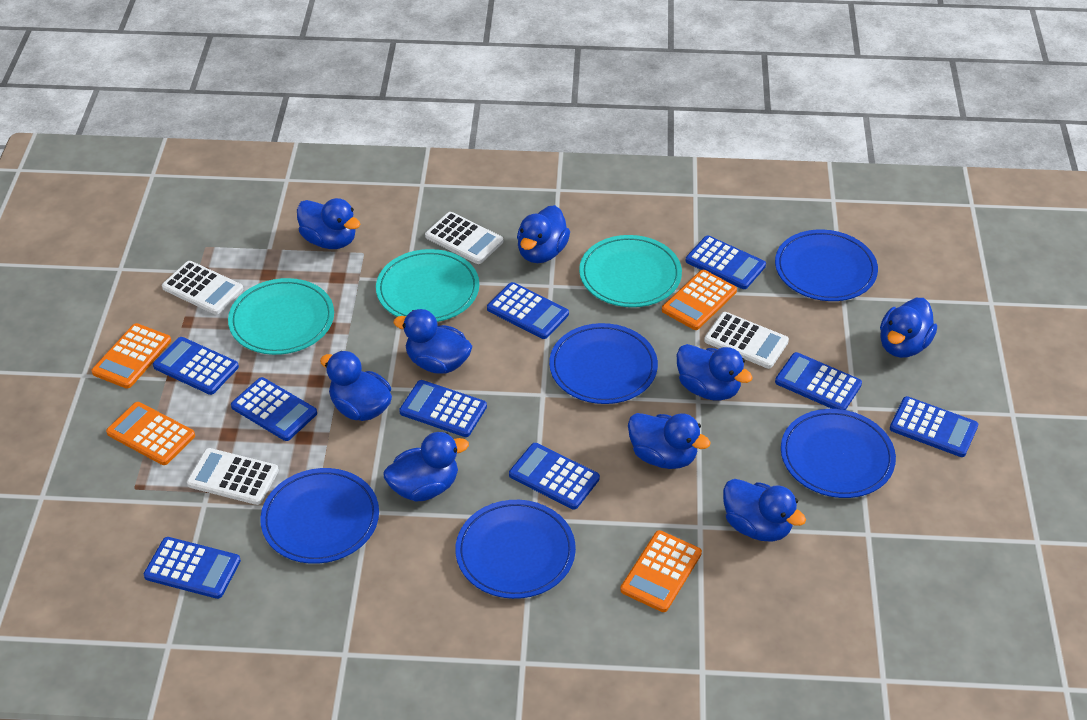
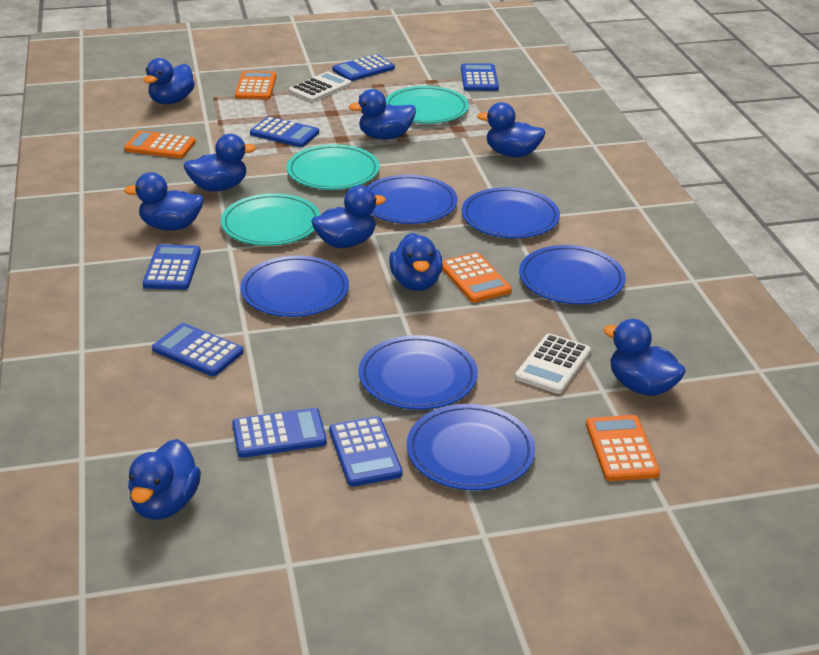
blue calculator: 9 -> 7
blue plate: 5 -> 6
white calculator: 4 -> 2

